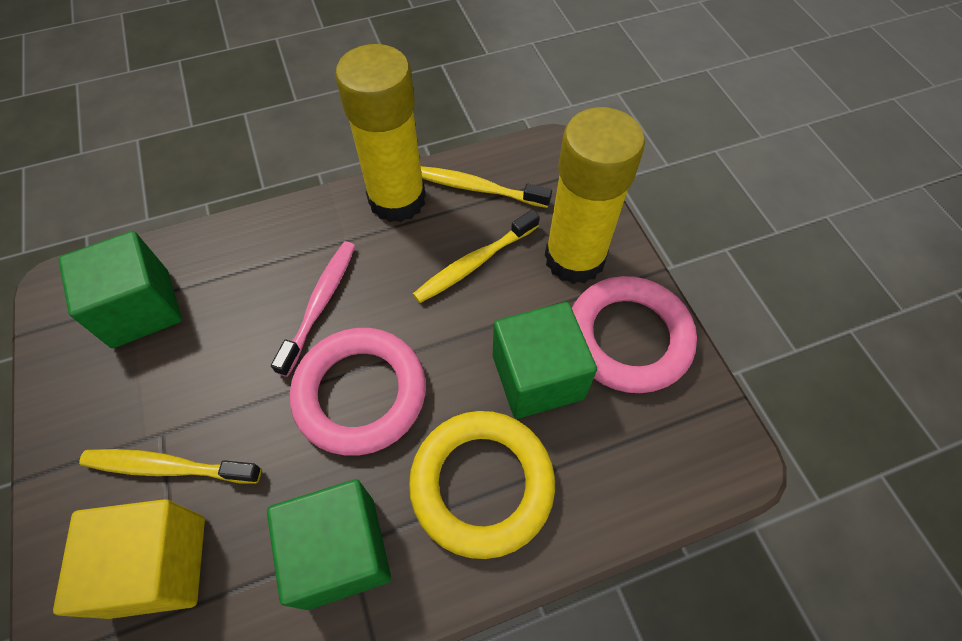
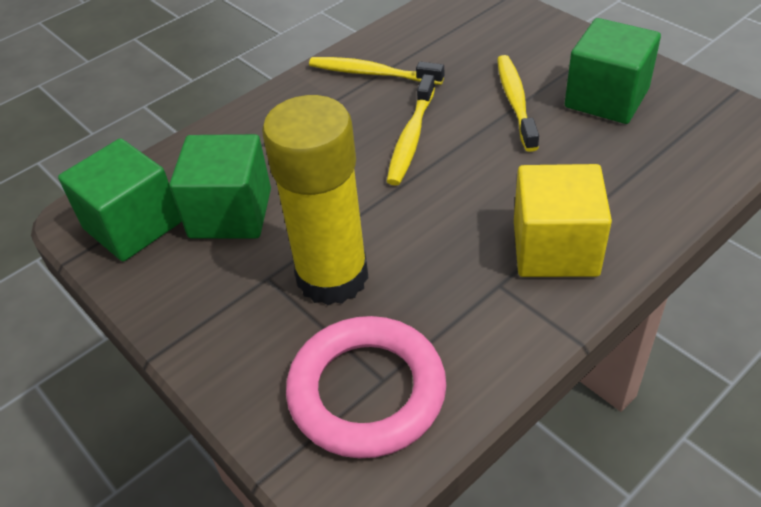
pink ring: 2 -> 1
pink toothbrush: 1 -> 0
yellow glue stick: 2 -> 1
yellow ring: 1 -> 0

